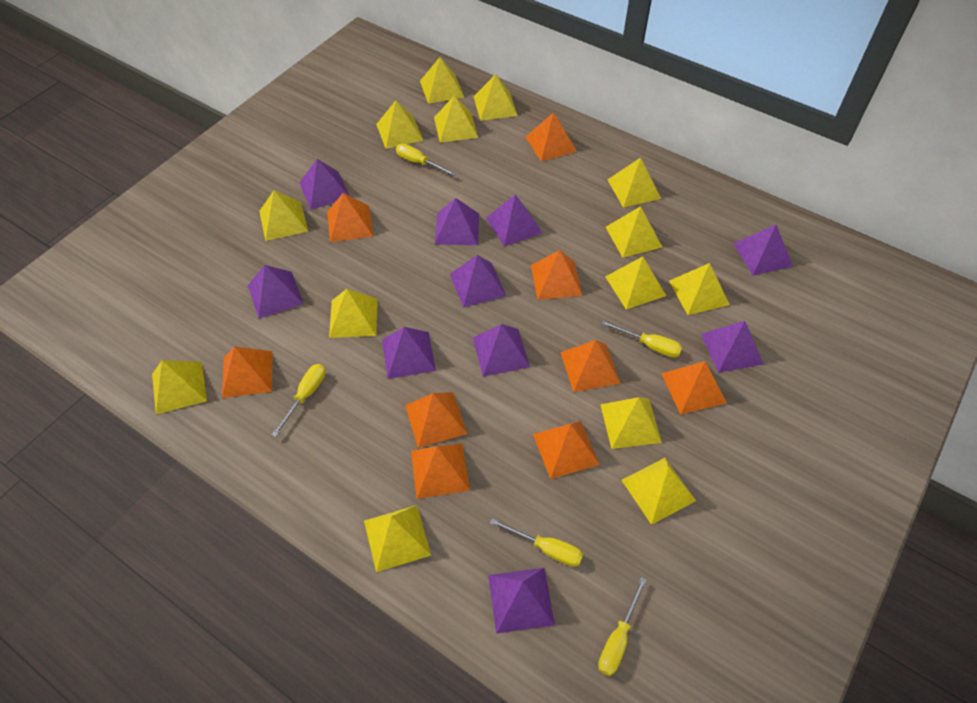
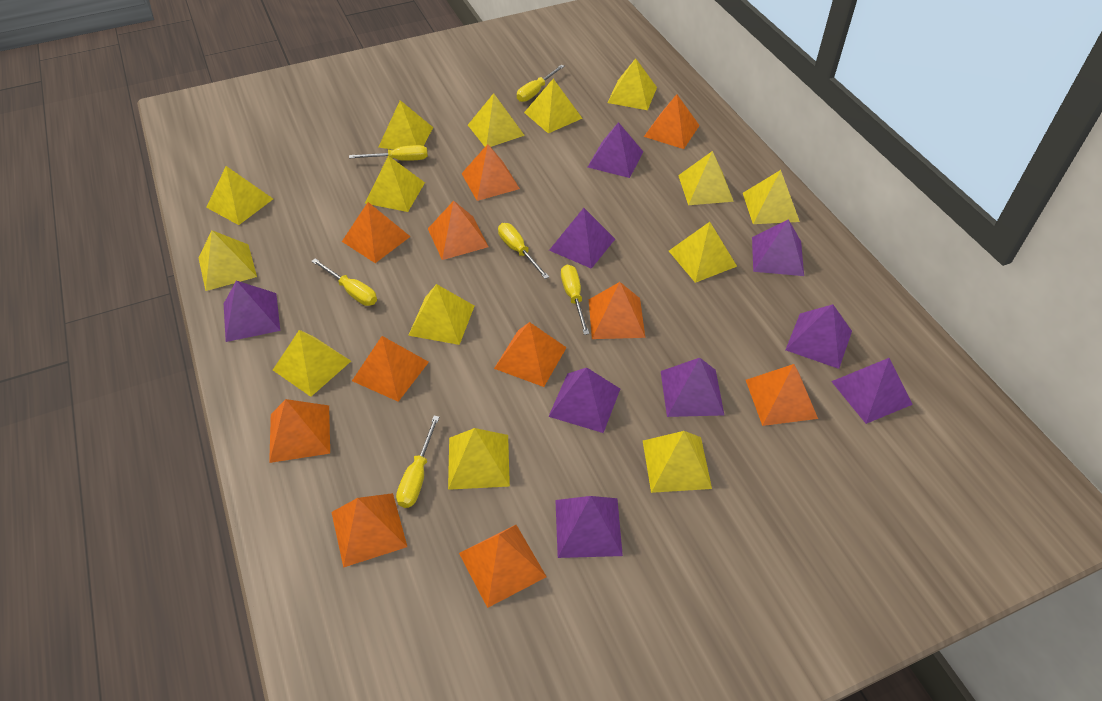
orange pyramid: 9 -> 11
purple pyramid: 10 -> 9
yellow screwdriver: 5 -> 6

